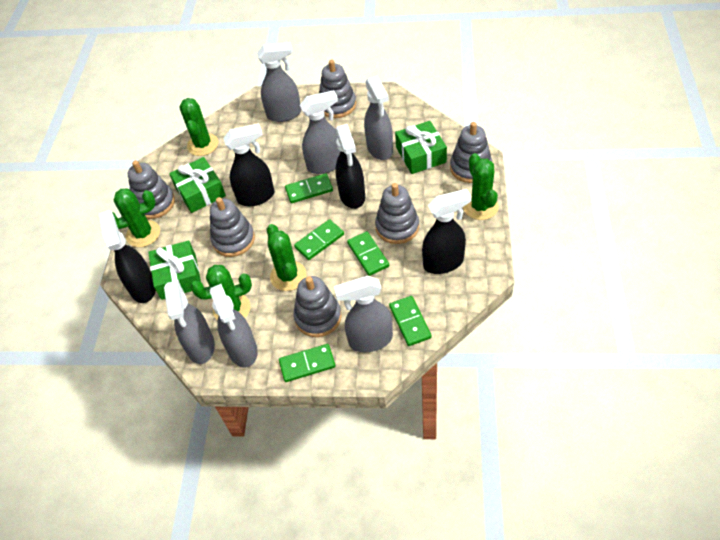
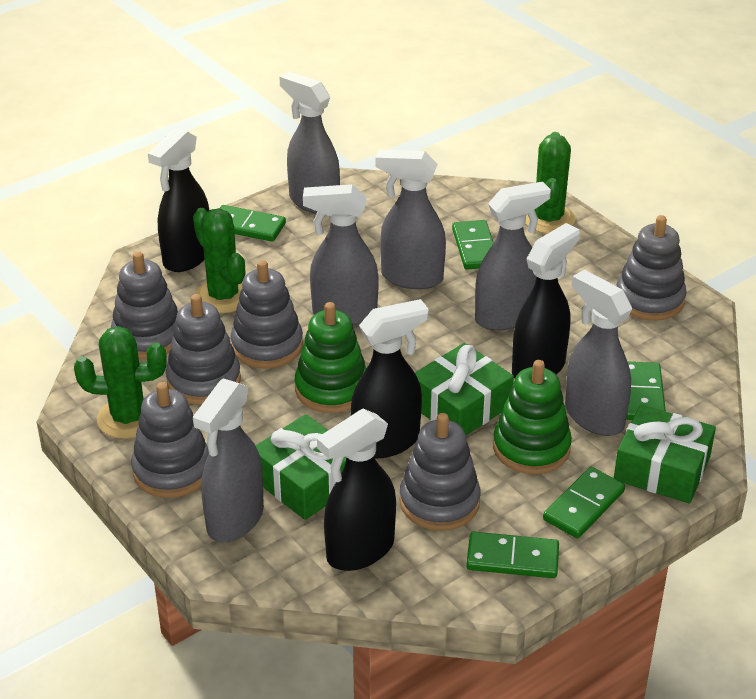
green cactus: 5 -> 3
green stacking toy: 0 -> 2

